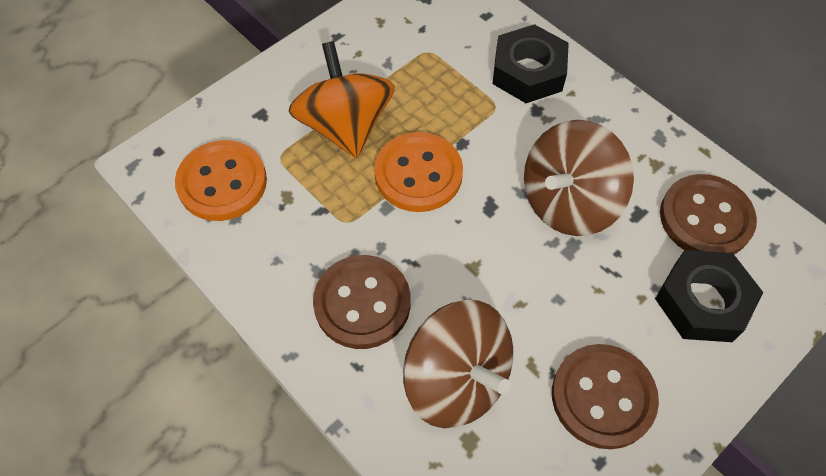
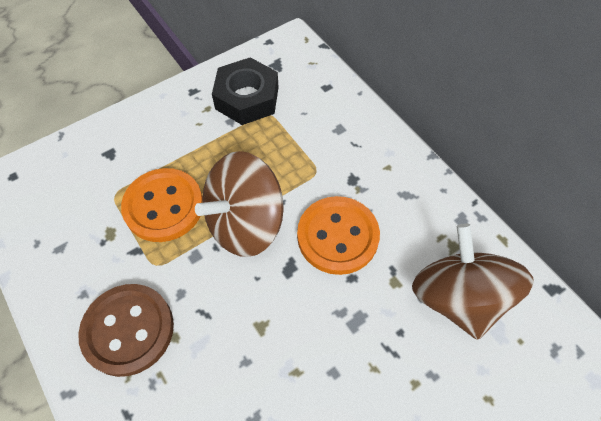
black nut: 2 -> 1
brown button: 3 -> 1
orange spinning top: 1 -> 0

